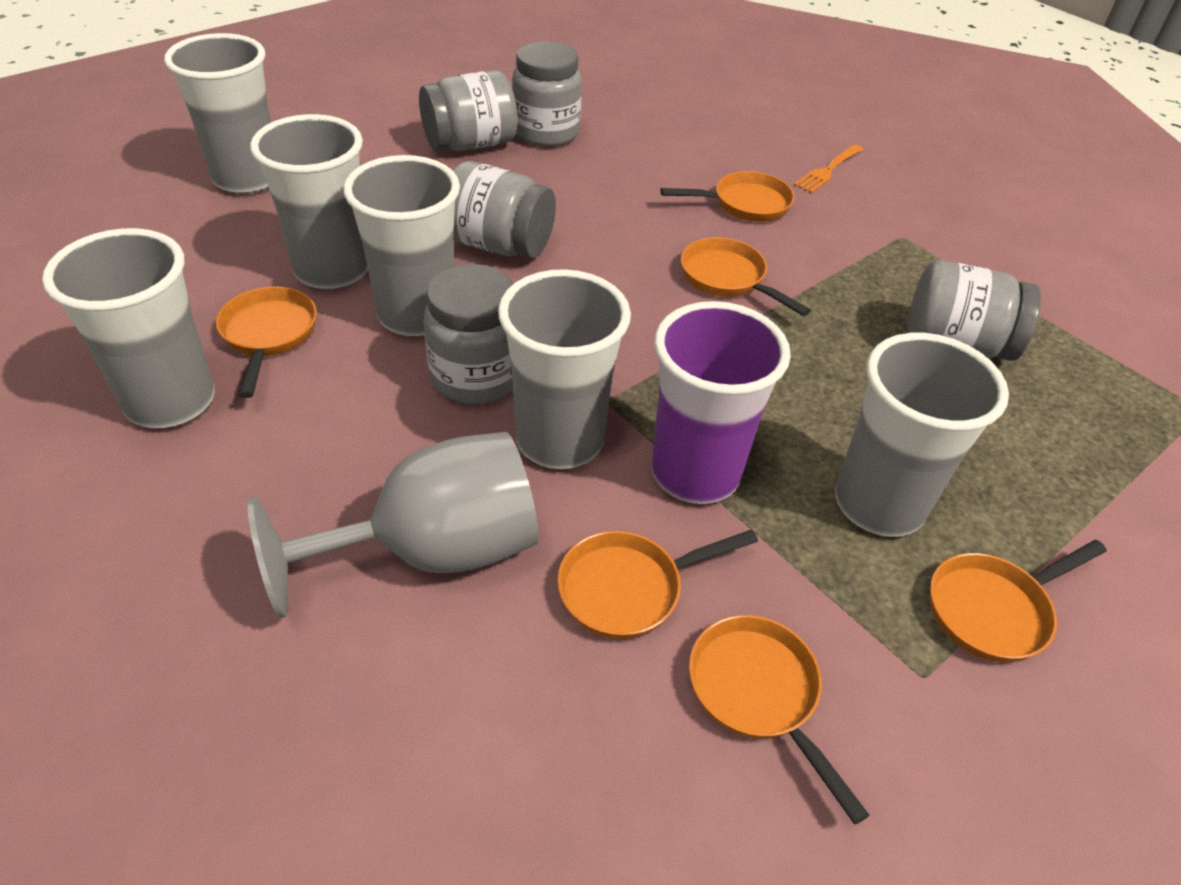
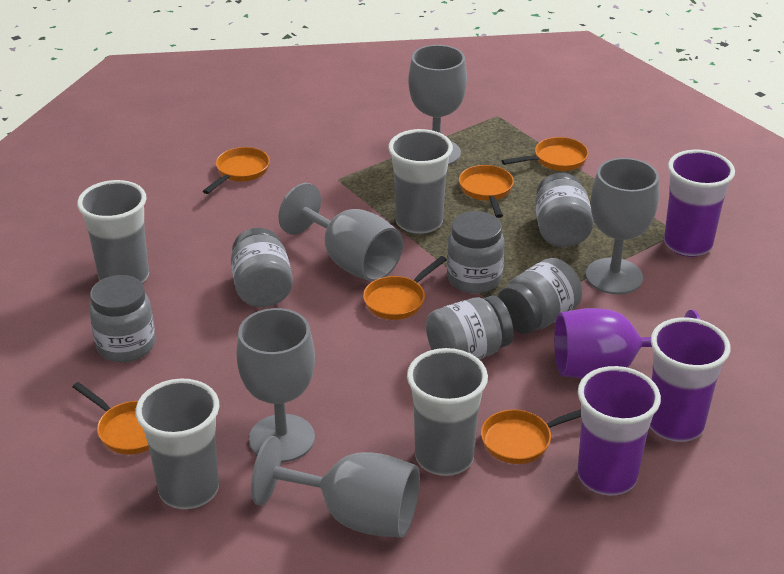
grey cup: 6 -> 4
grey goblet: 1 -> 5
grey jar: 5 -> 6
orange fork: 1 -> 0
purple cup: 1 -> 3
purple goblet: 0 -> 1

